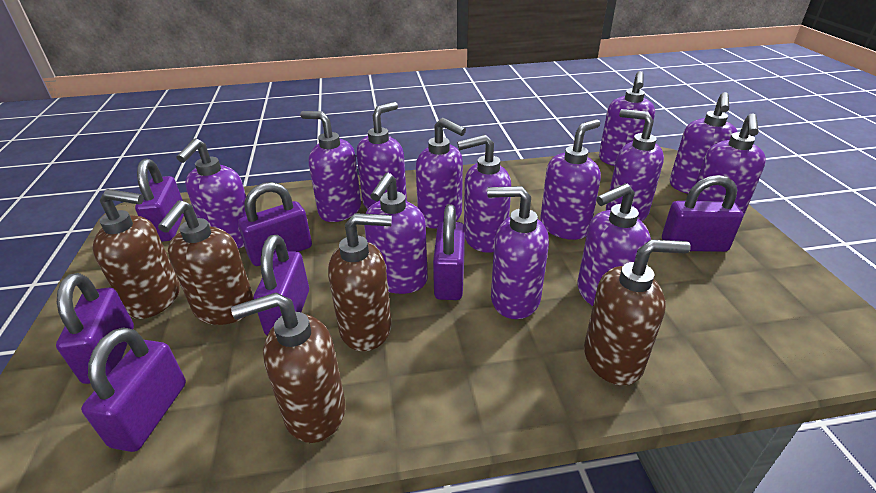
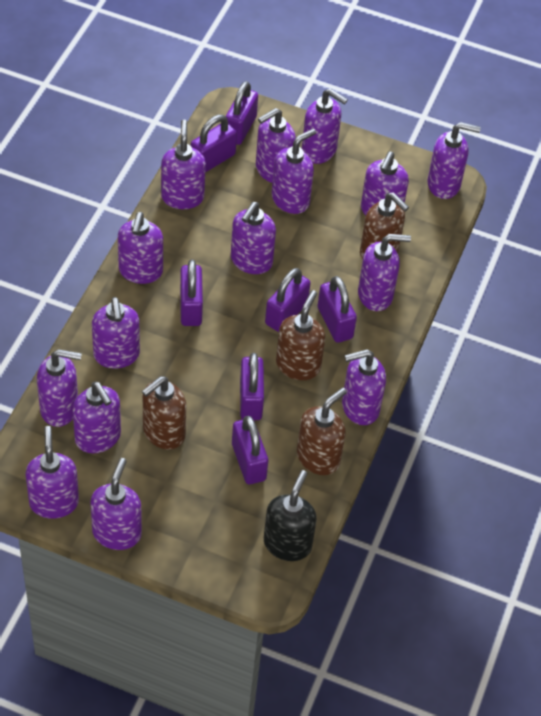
black soap dispenser: 0 -> 1
brown soap dispenser: 5 -> 4
purple soap dispenser: 13 -> 15

